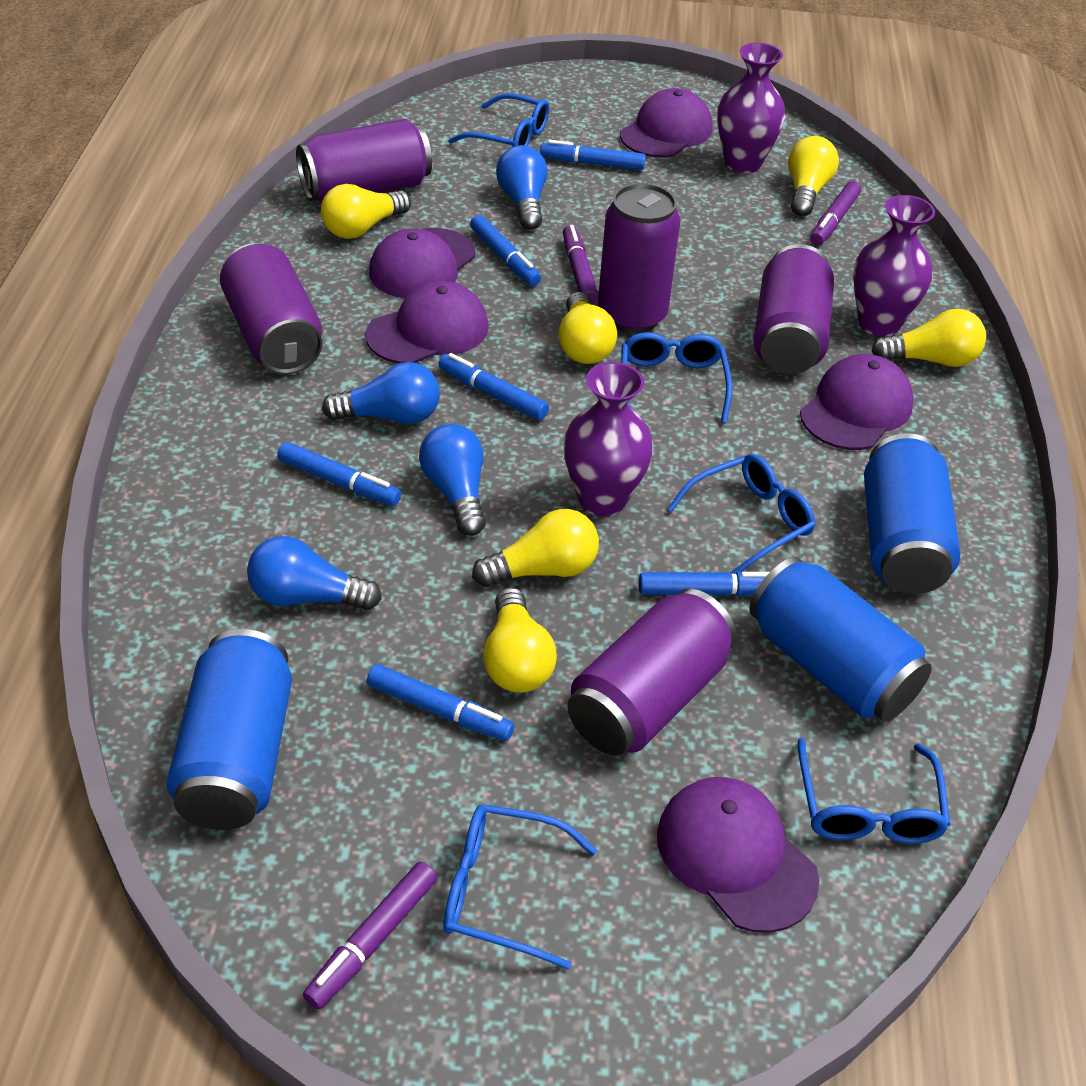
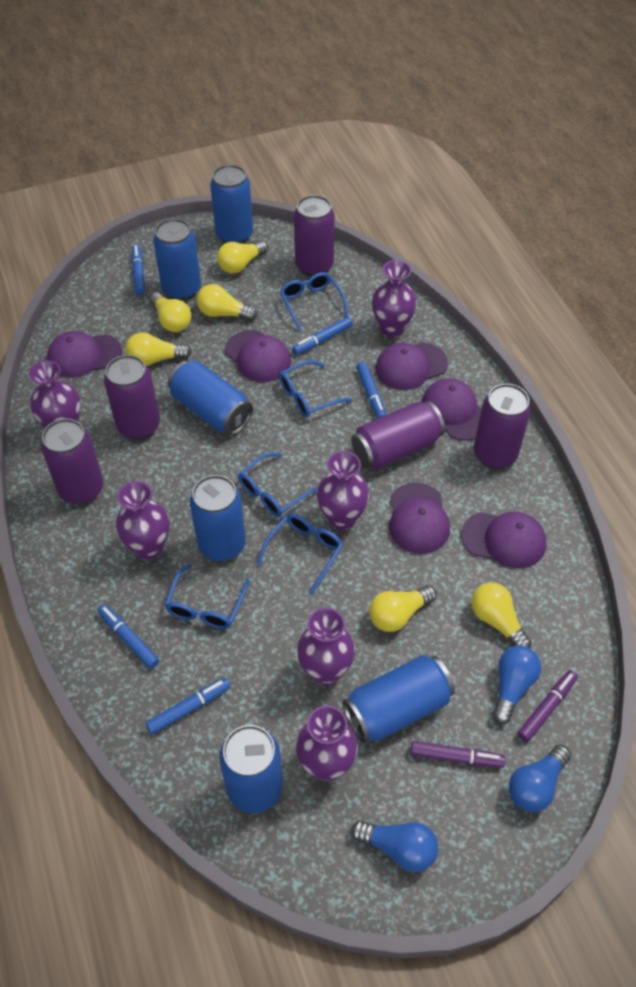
blue can: 3 -> 6
blue light bulb: 4 -> 3
blue marker: 6 -> 5
purple cap: 5 -> 6
purple marker: 3 -> 2
purple vase: 3 -> 6

